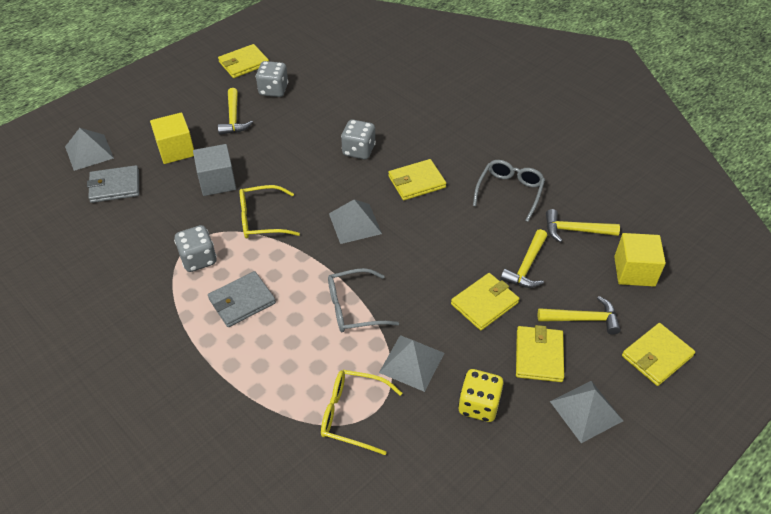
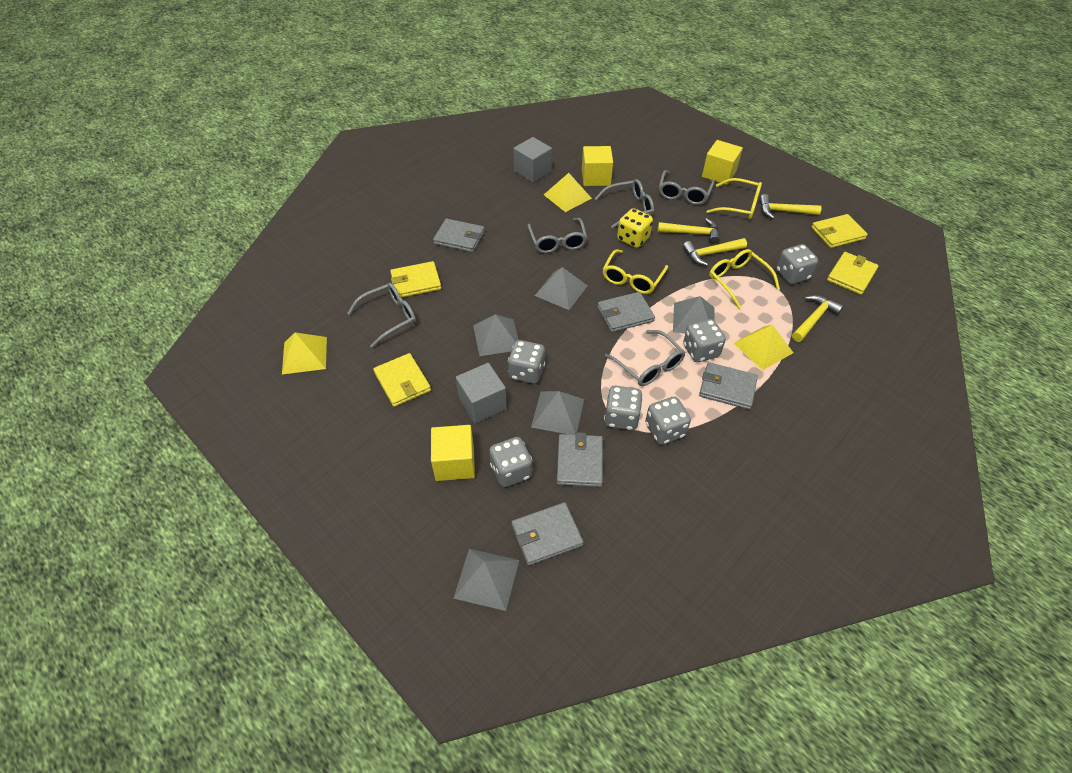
grey cube: 1 -> 2
grey dice: 3 -> 6
grey glasses: 2 -> 5
grey pyramid: 4 -> 5
grey wallet: 2 -> 5
yellow cube: 2 -> 3
yellow glasses: 2 -> 3
yellow pyramid: 0 -> 3
yellow wallet: 5 -> 4

